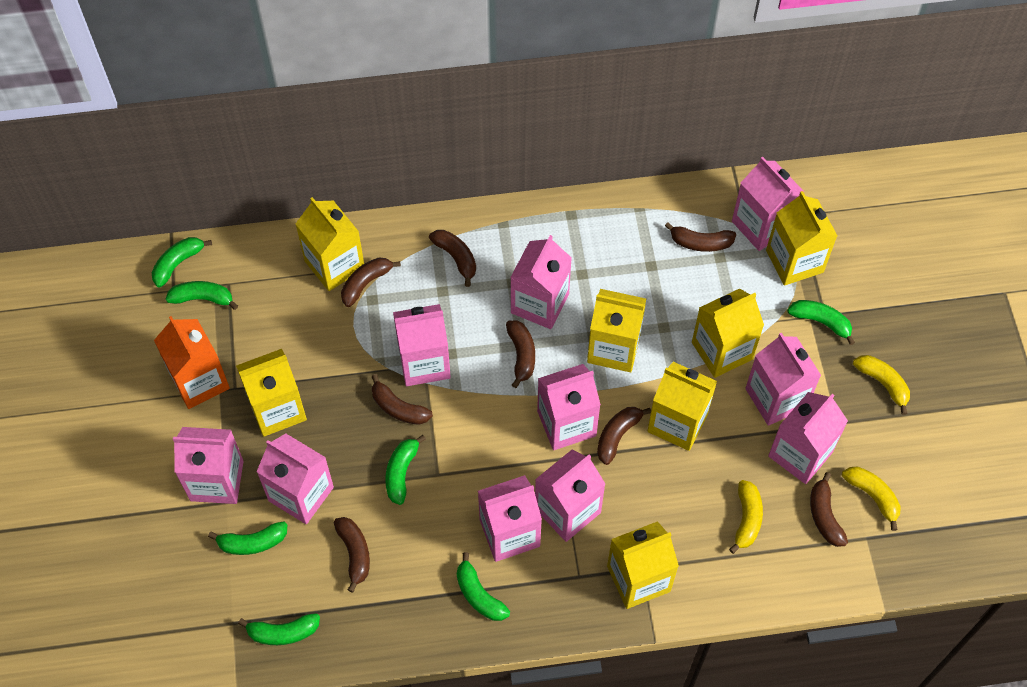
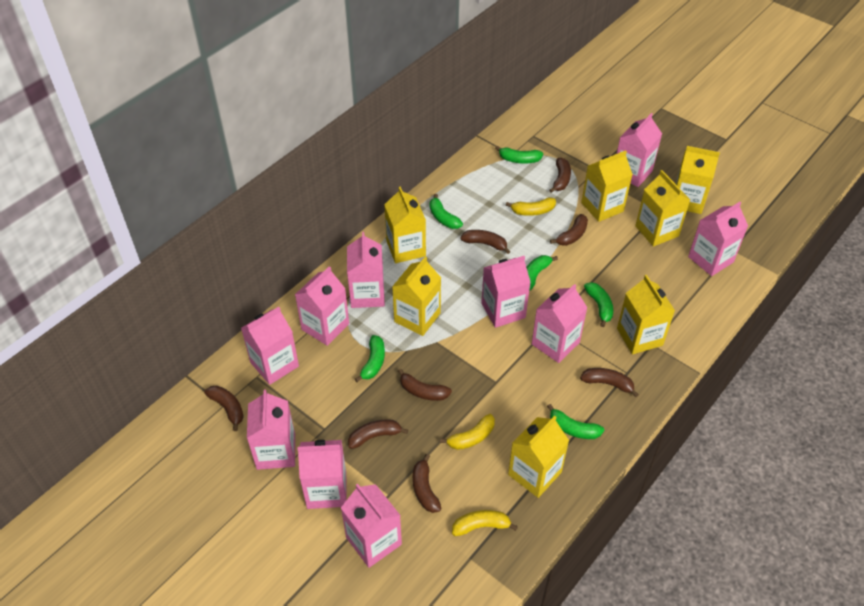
green banana: 7 -> 6
orange carton: 1 -> 0

